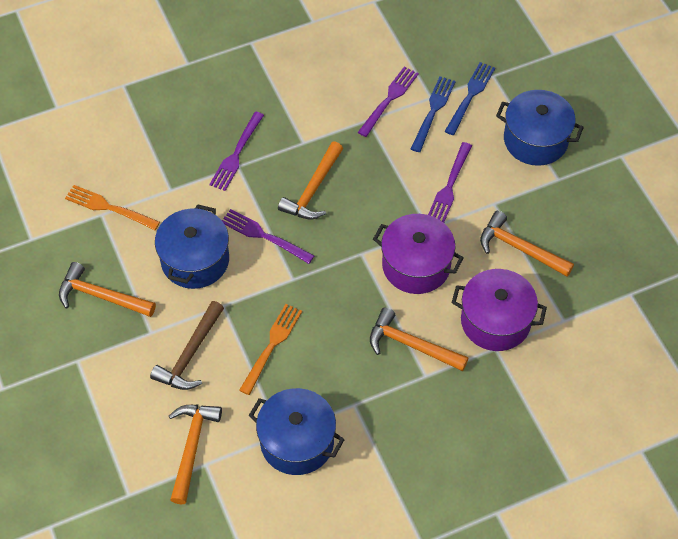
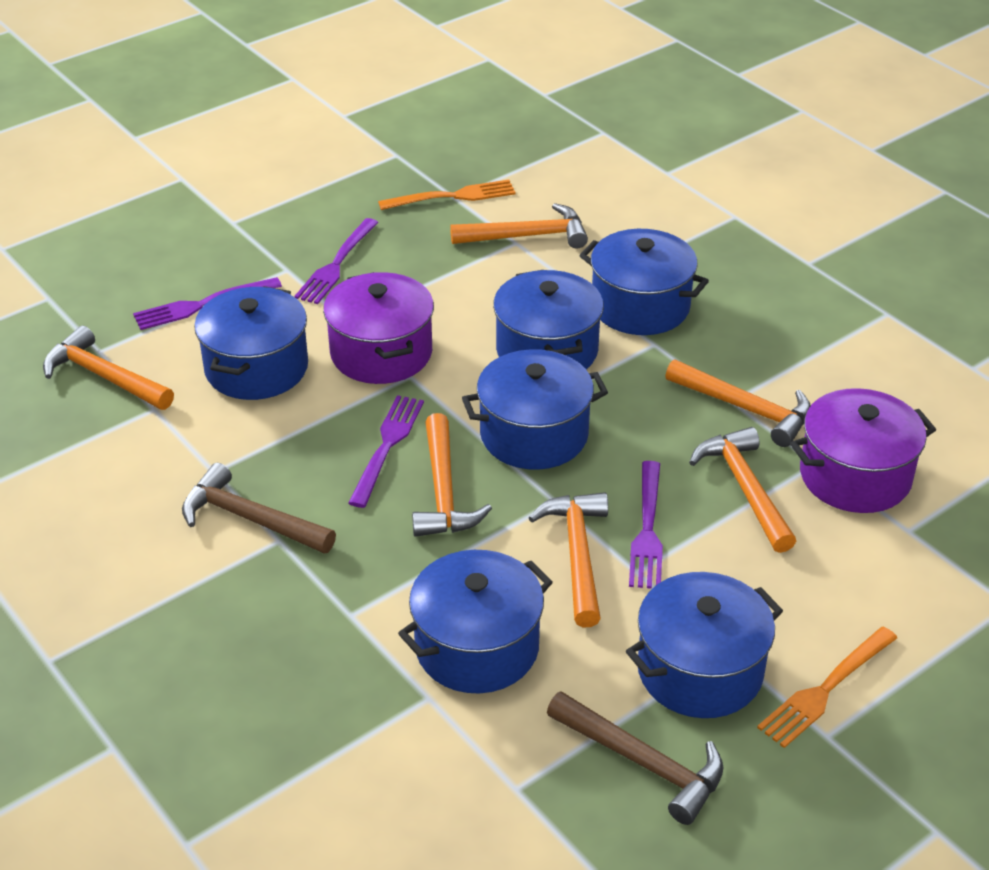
blue fork: 2 -> 0
blue pot: 3 -> 6
brown hammer: 1 -> 2
orange hammer: 5 -> 6

